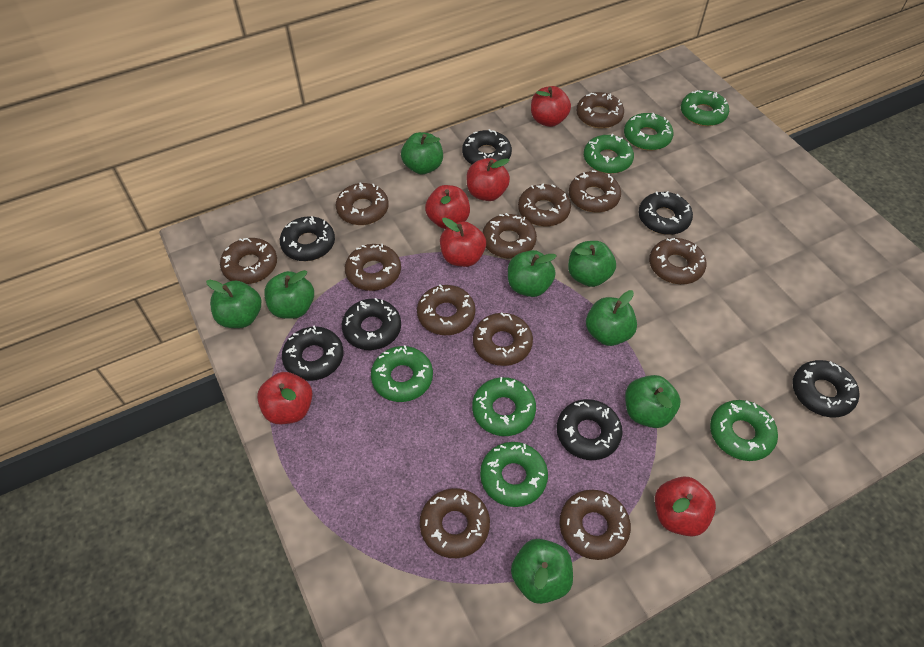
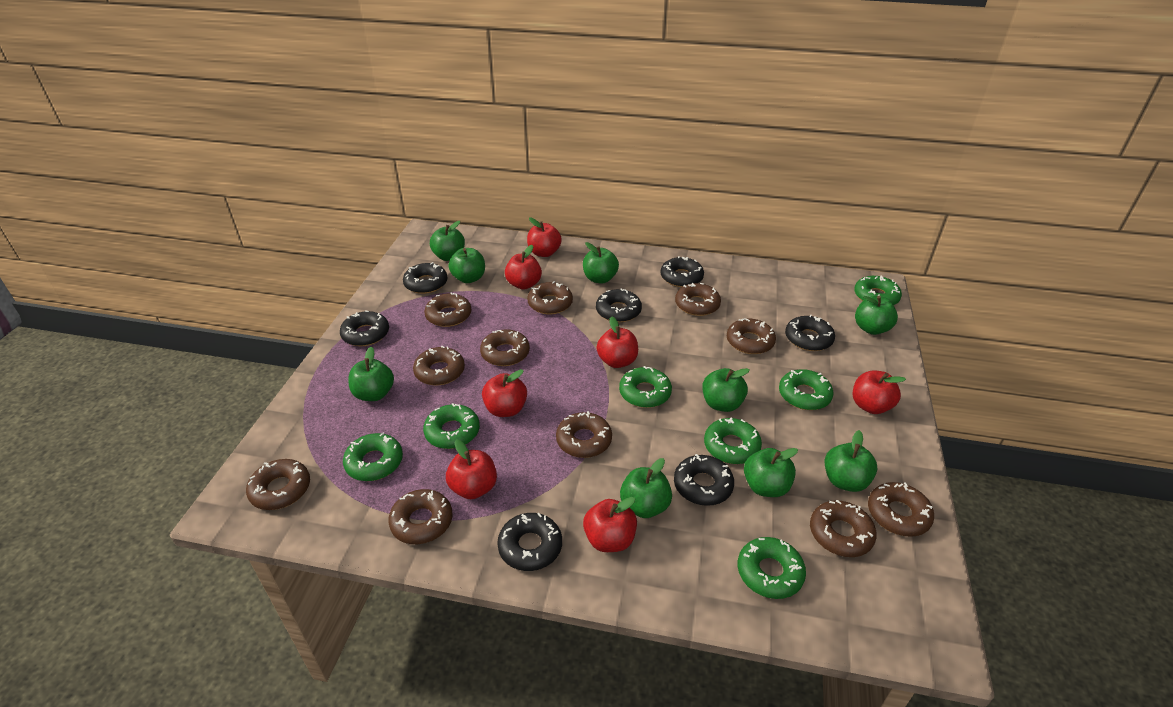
brown donut: 12 -> 11
green apple: 8 -> 9
red apple: 6 -> 7

